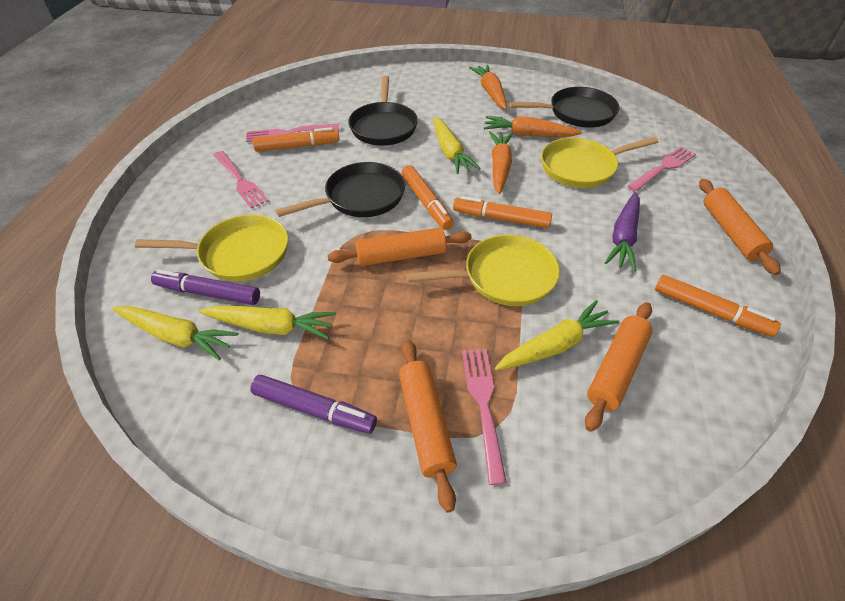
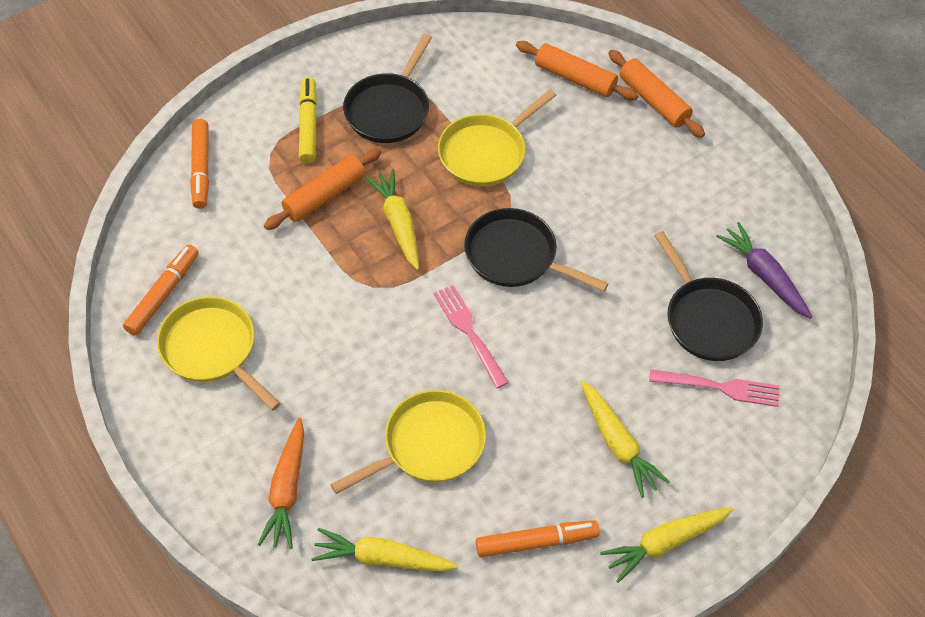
orange carrot: 3 -> 1
orange marker: 4 -> 3
orange rolling pin: 4 -> 3
pink fork: 4 -> 2
purple marker: 2 -> 0
yellow marker: 0 -> 1

